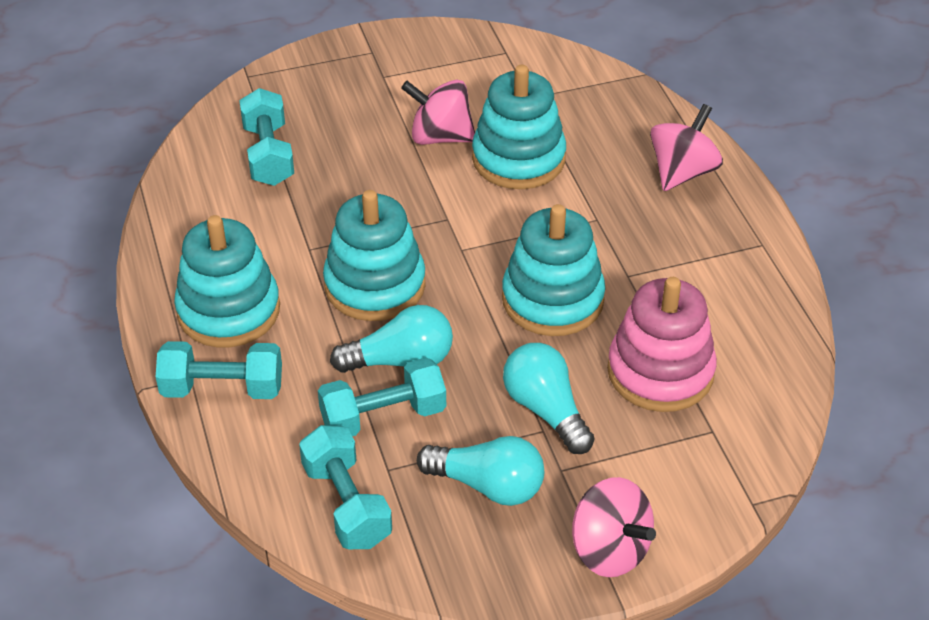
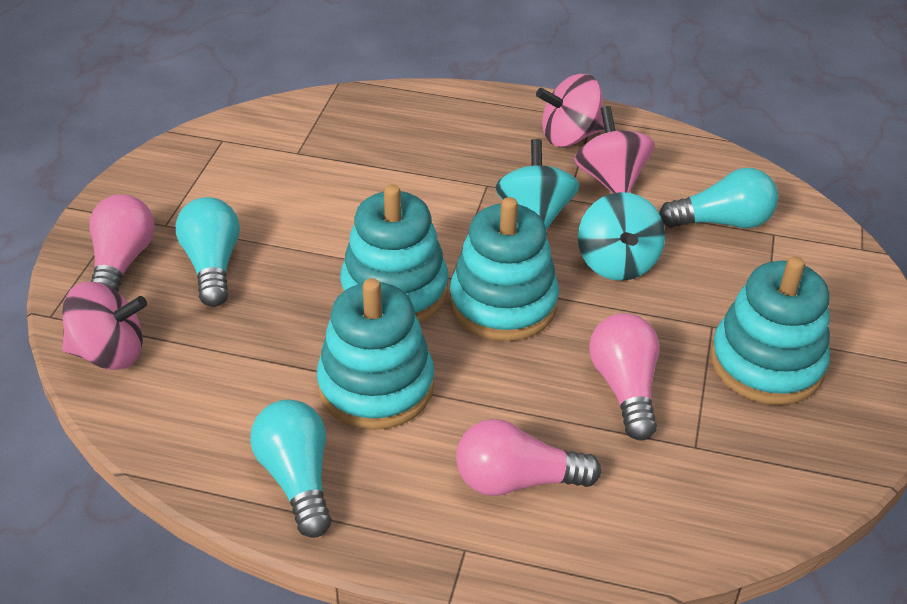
pink light bulb: 0 -> 3
pink stacking toy: 1 -> 0
turquoise dumbbell: 4 -> 0
turquoise spinning top: 0 -> 2

